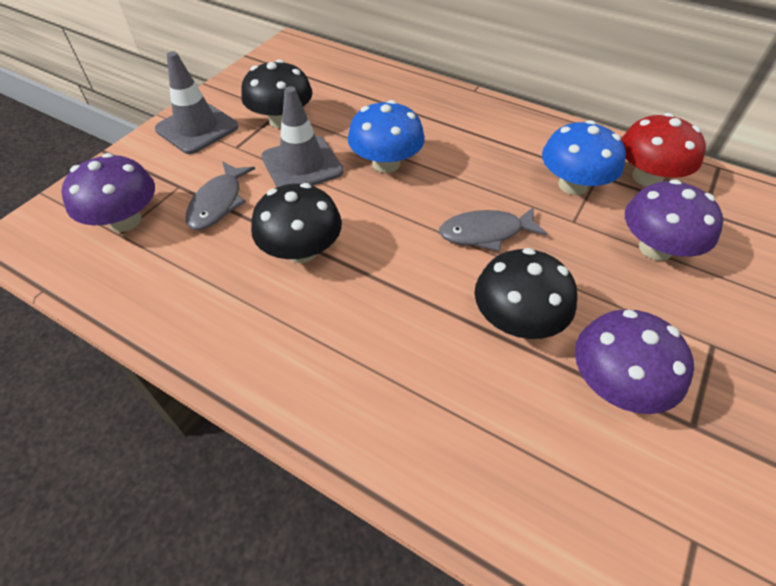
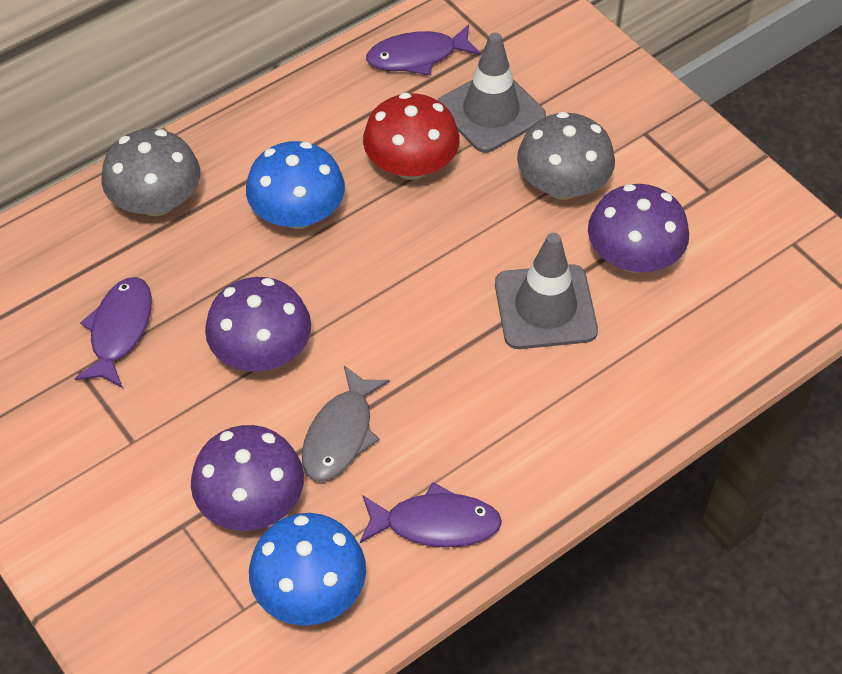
black mushroom: 3 -> 0
grey fish: 2 -> 1
grey mushroom: 0 -> 2
purple fish: 0 -> 3

